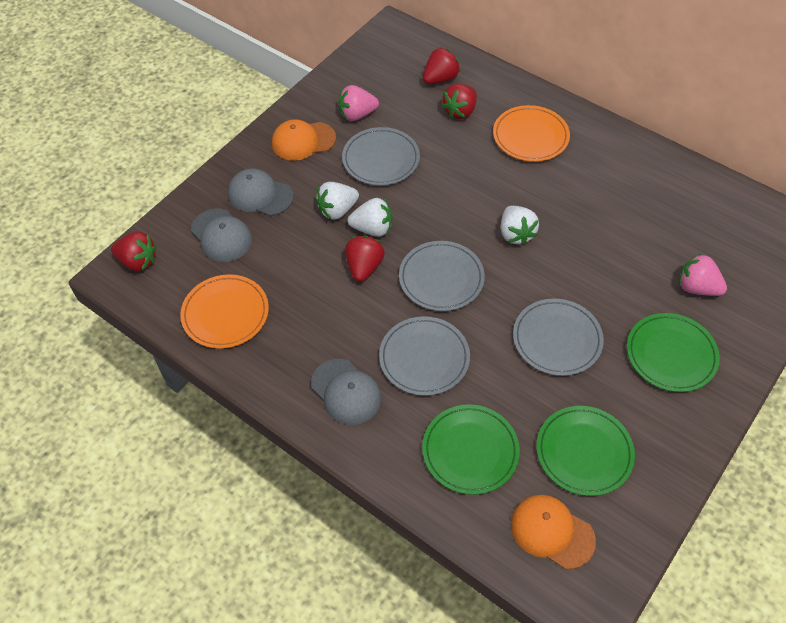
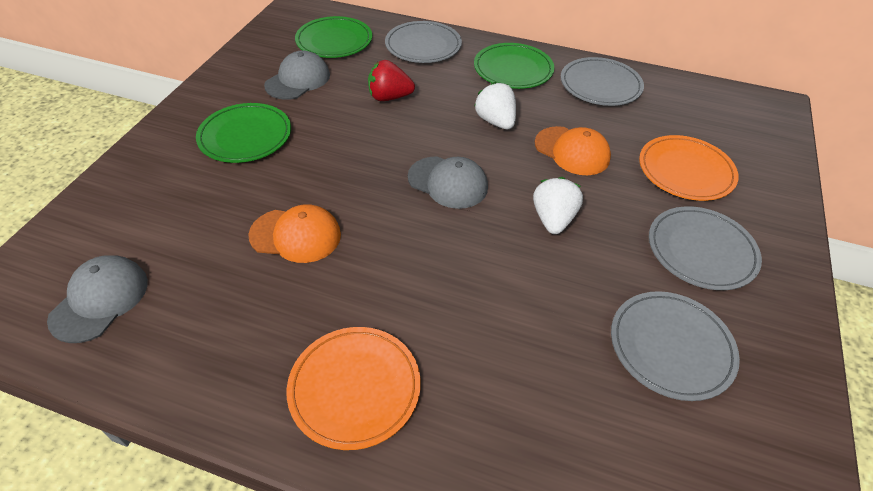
pink strawberry: 2 -> 0
red strawberry: 4 -> 1
white strawberry: 3 -> 2

